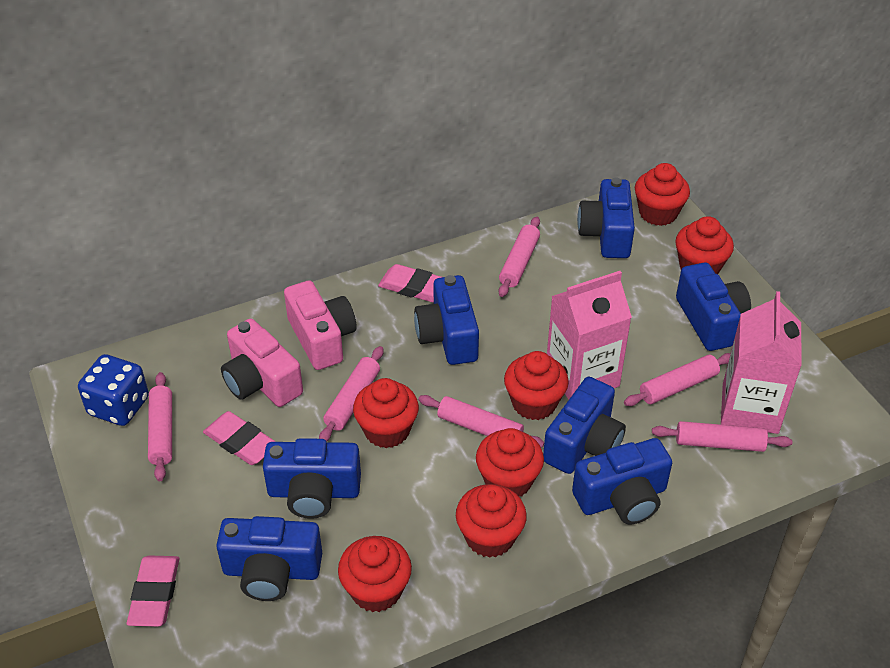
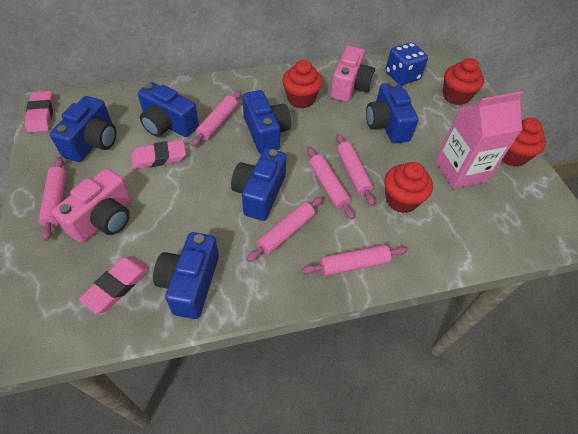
blue camera: 7 -> 6
pink carton: 2 -> 1
red cupcake: 7 -> 4

